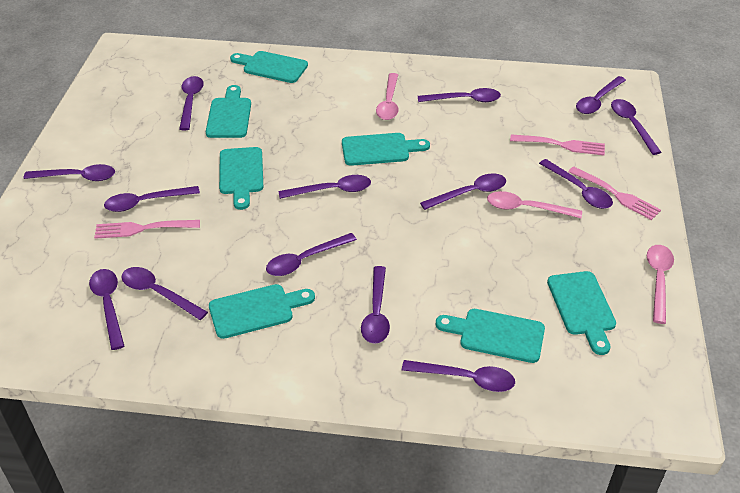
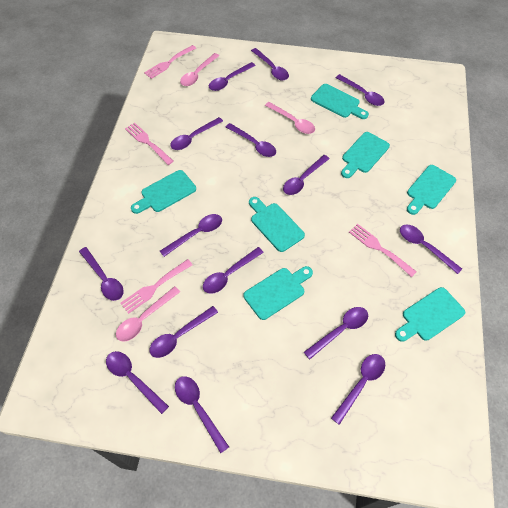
pink fork: 3 -> 4
purple spoon: 14 -> 15

